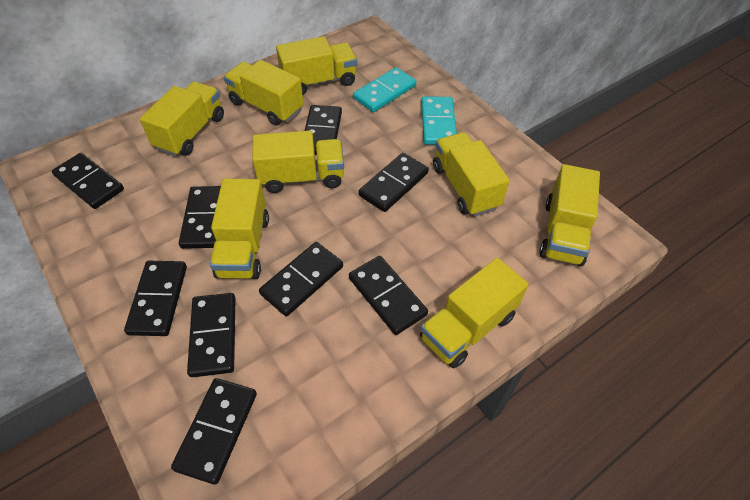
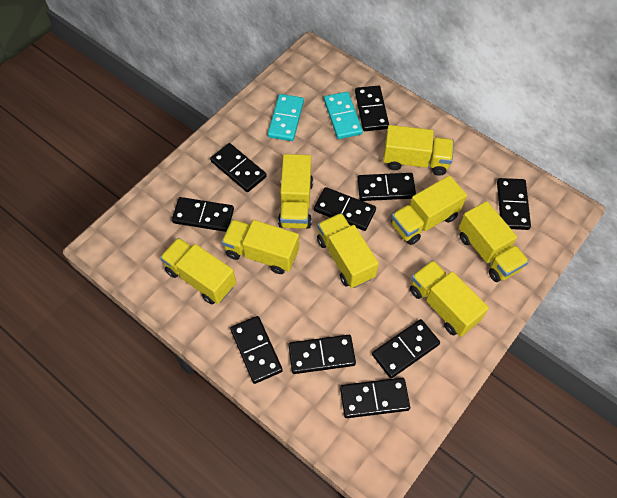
black domino: 9 -> 10

